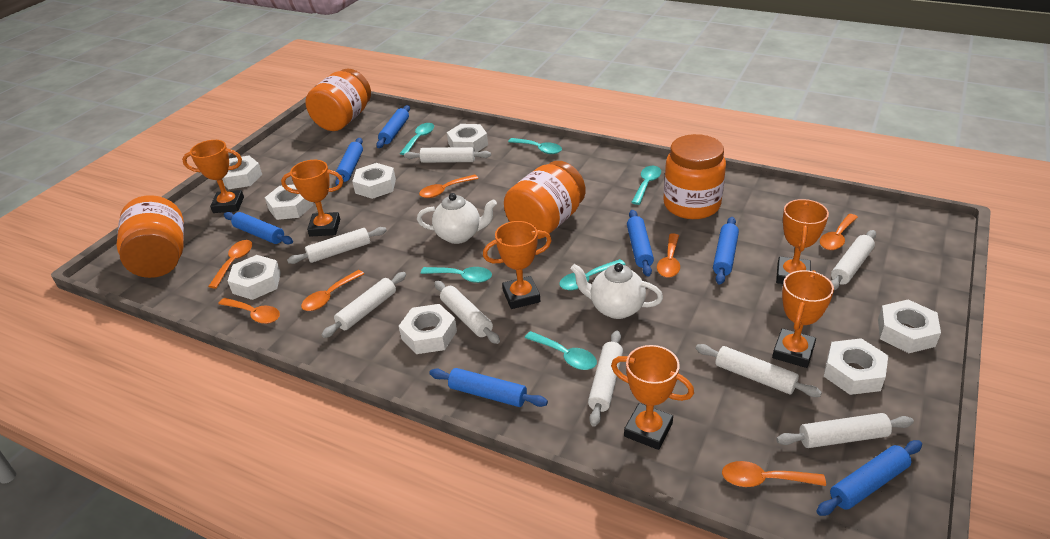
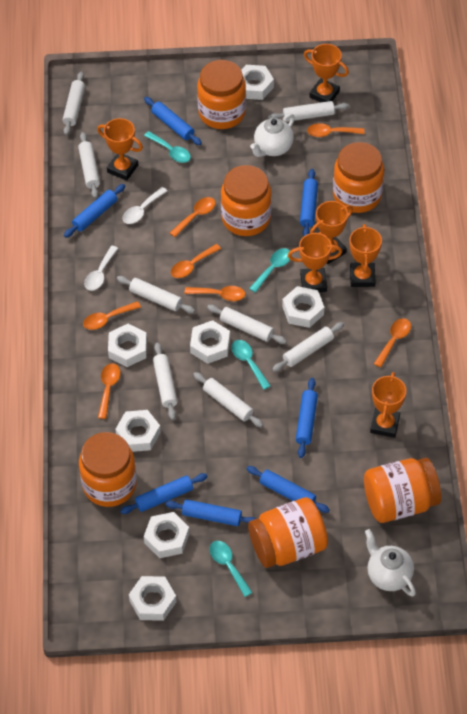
orange jar: 4 -> 6
turquoise spoon: 6 -> 4
white nut: 8 -> 7
white spoon: 0 -> 2

